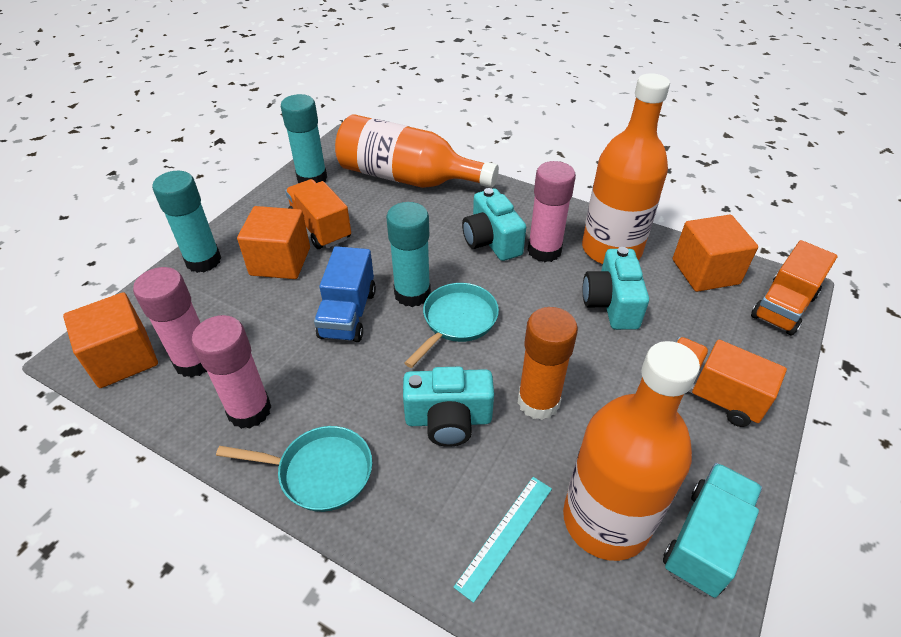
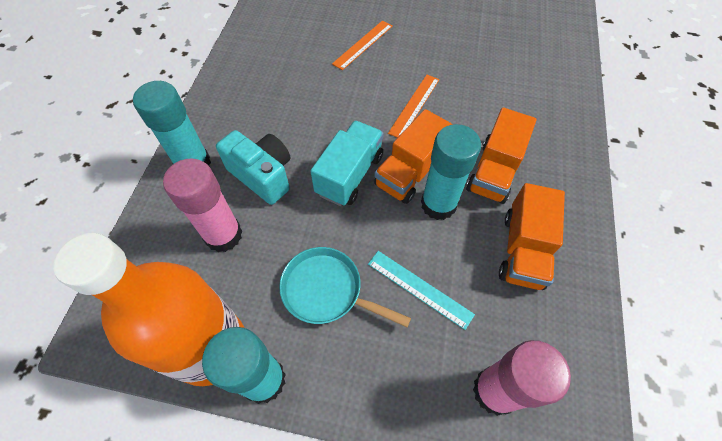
blue truck: 1 -> 0
orange bottle: 3 -> 1
orange cube: 3 -> 0
orange glue stick: 1 -> 0
orange ruler: 0 -> 2
pink glue stick: 3 -> 2
turquoise camera: 3 -> 1
turquoise pan: 2 -> 1

